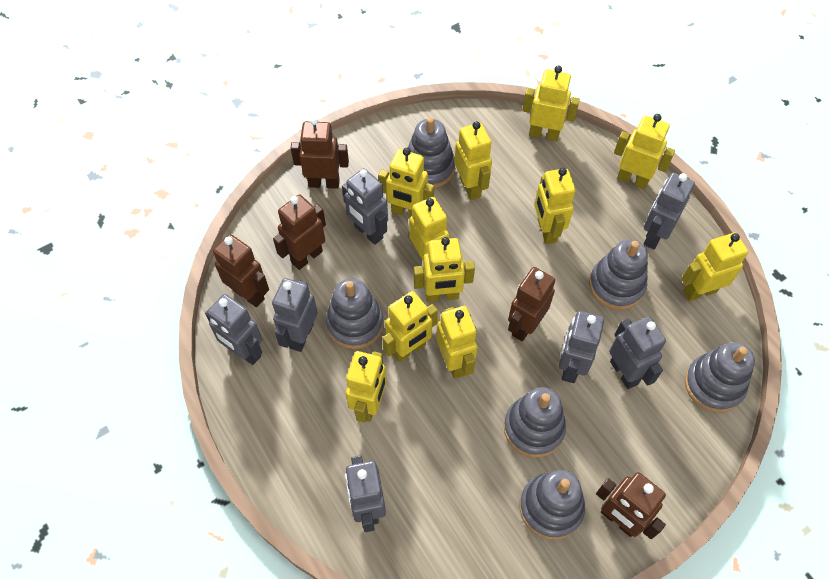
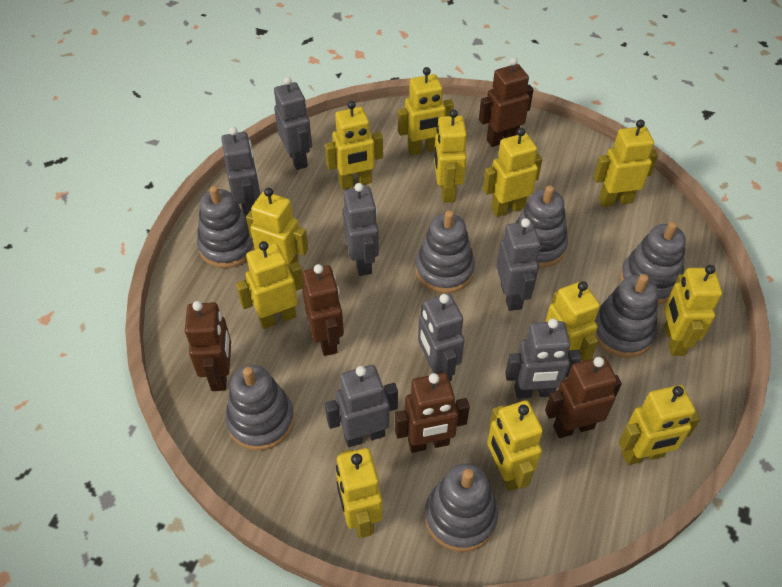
grey stacking toy: 6 -> 7
yellow robot: 11 -> 12

